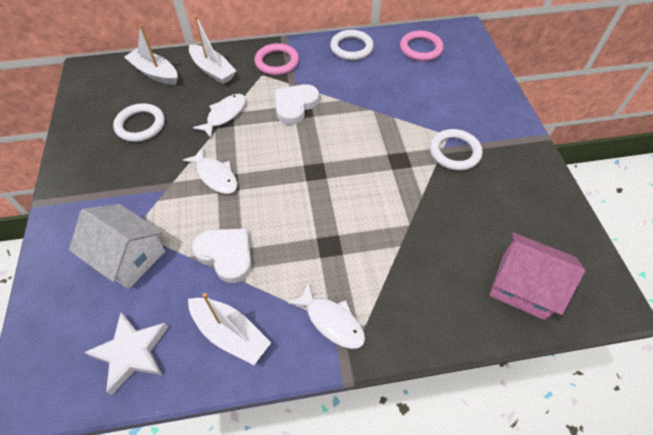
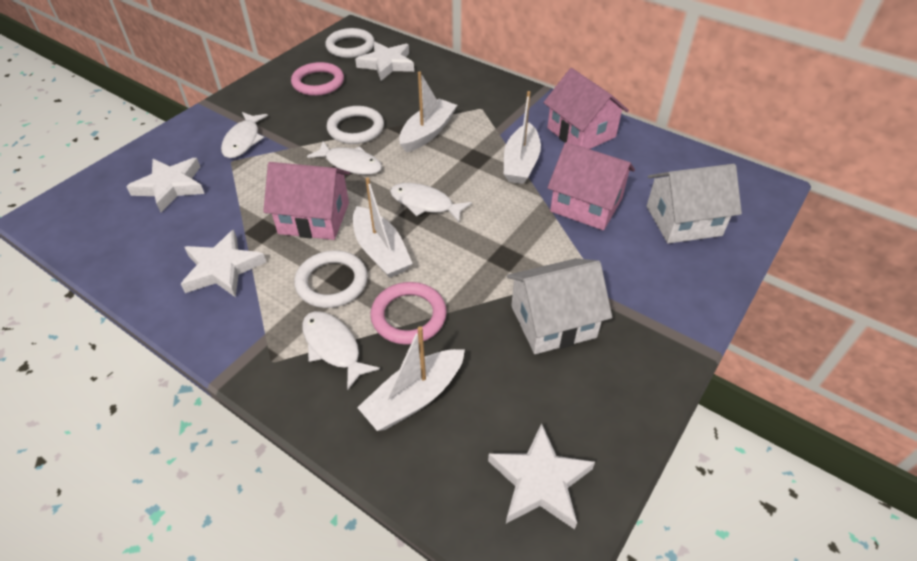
pink house: 1 -> 3
white boat: 3 -> 4
white fish: 3 -> 4
white heart: 2 -> 0
white house: 1 -> 2
white star: 1 -> 4

